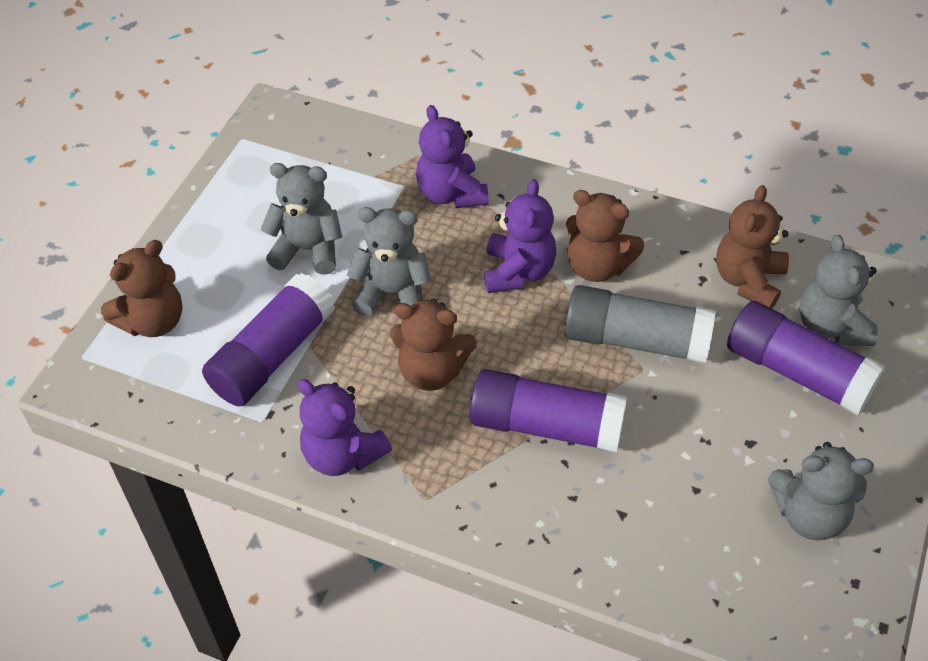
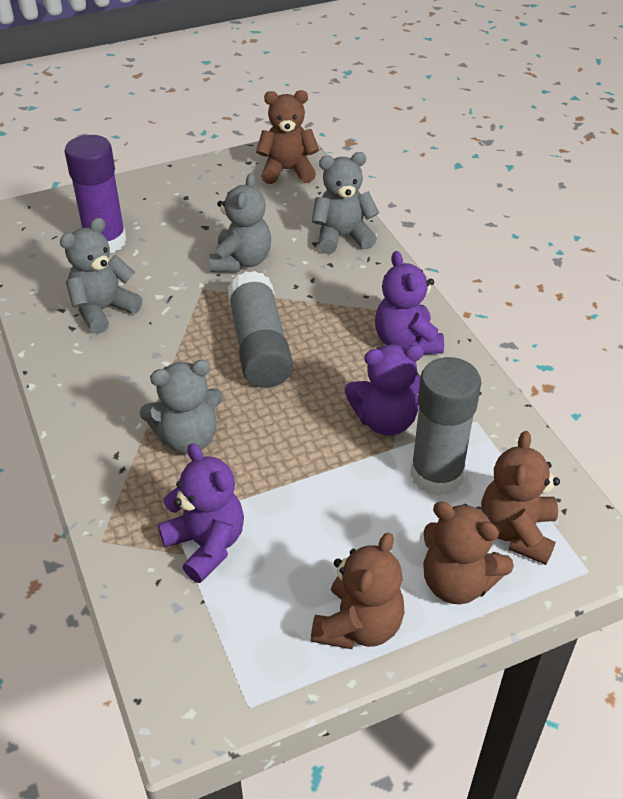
grey glue stick: 1 -> 2
purple glue stick: 3 -> 1

